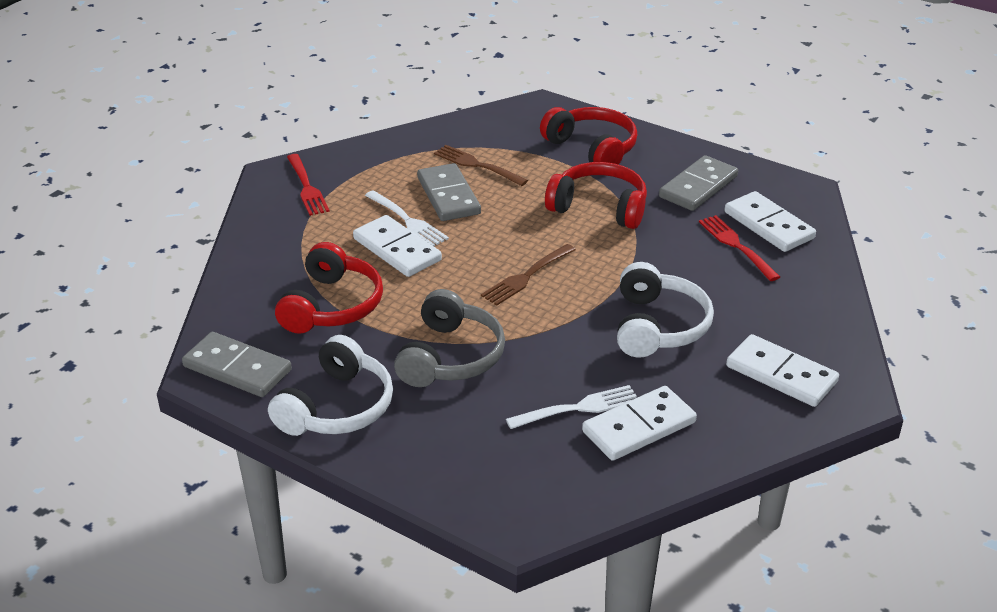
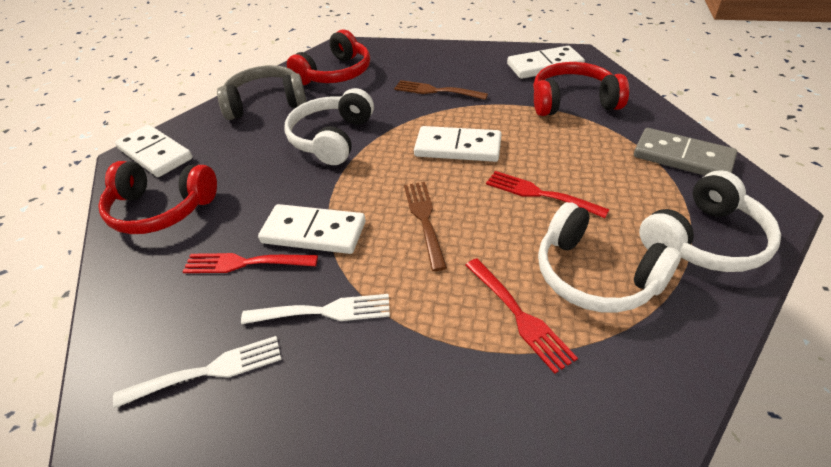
grey domino: 3 -> 1
red fork: 2 -> 3
white headphones: 2 -> 3

